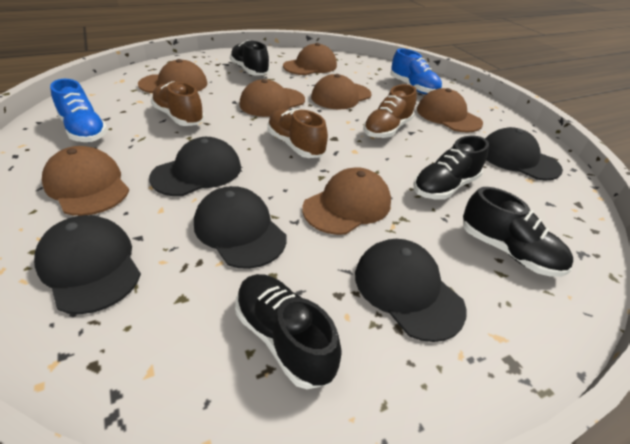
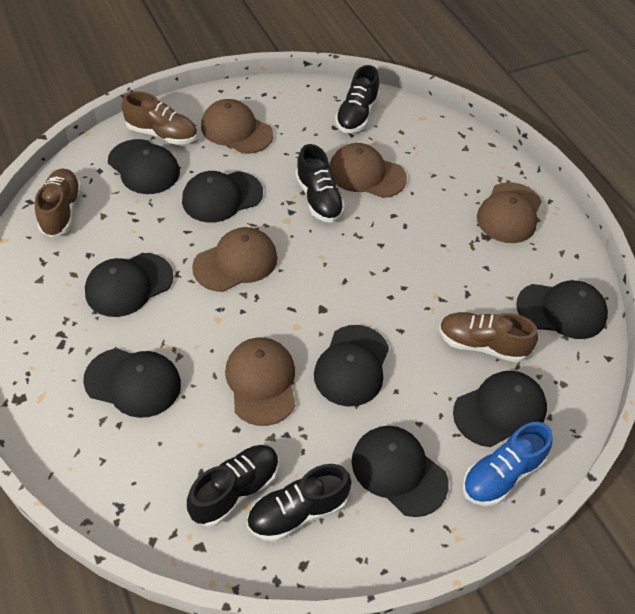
black cap: 5 -> 8
blue shoe: 2 -> 1
brown cap: 7 -> 5

